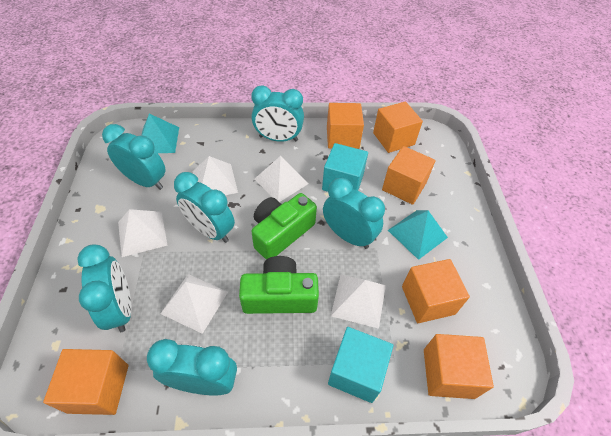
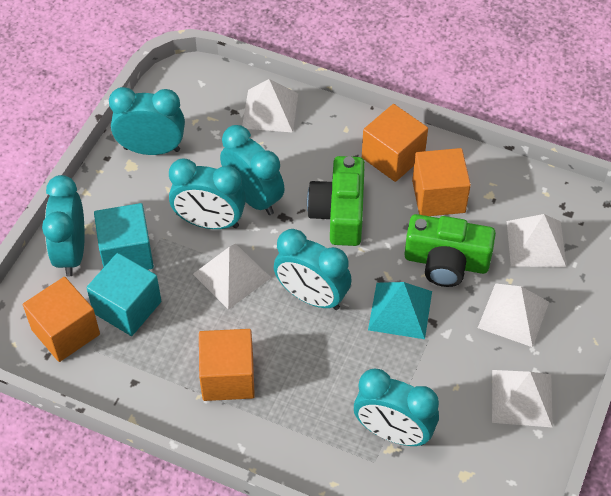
orange cube: 6 -> 4
turquoise pyramid: 2 -> 1

